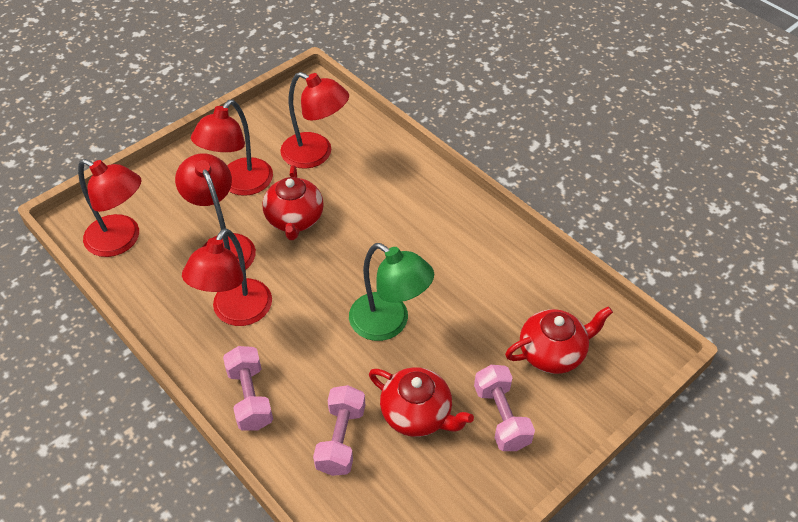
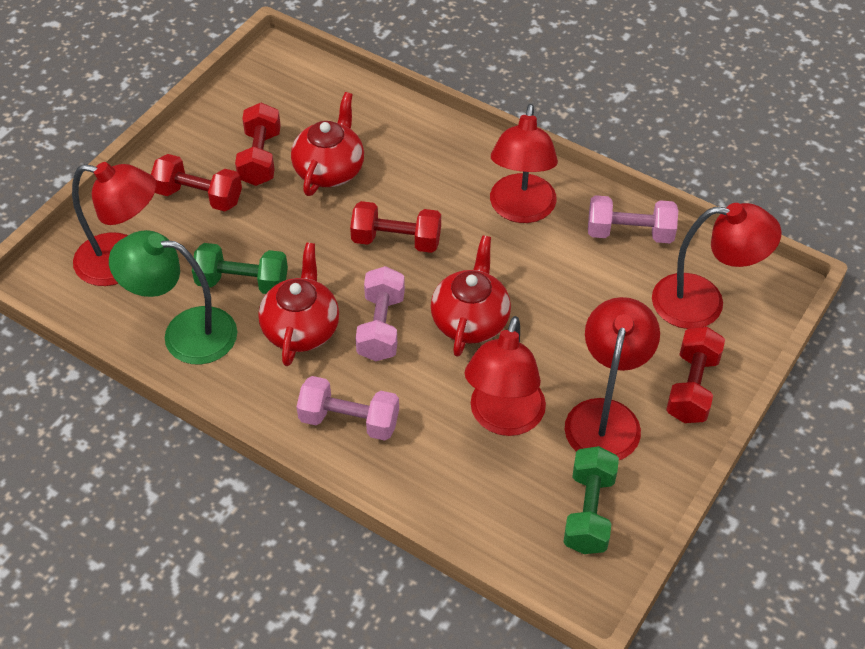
green dumbbell: 0 -> 2
red dumbbell: 0 -> 4

